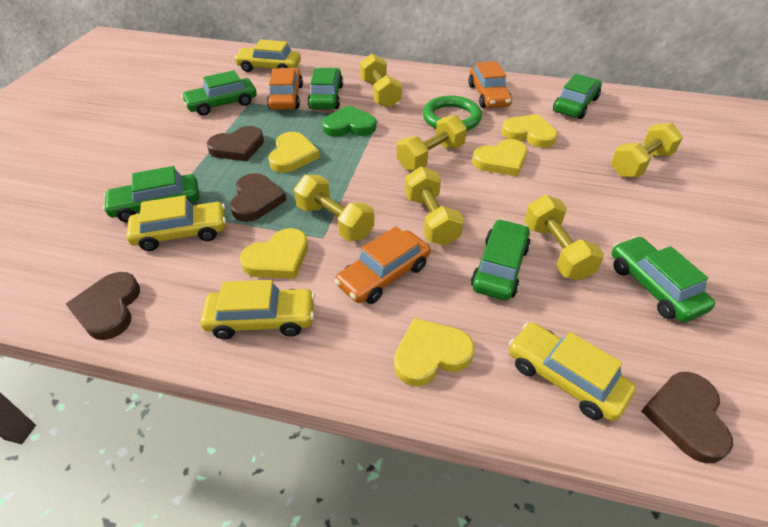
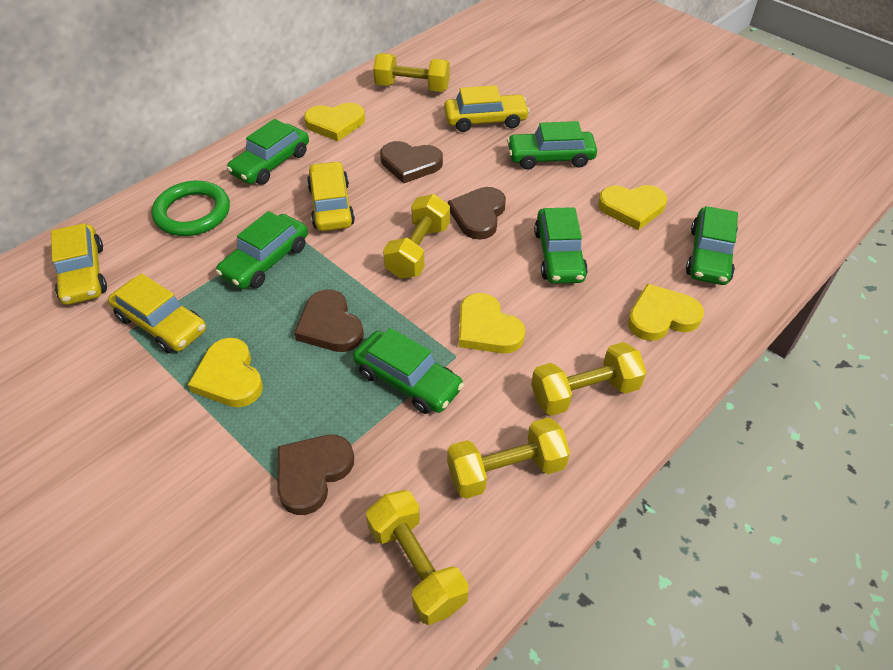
green heart: 1 -> 0
orange car: 3 -> 0
yellow dumbbell: 6 -> 5

